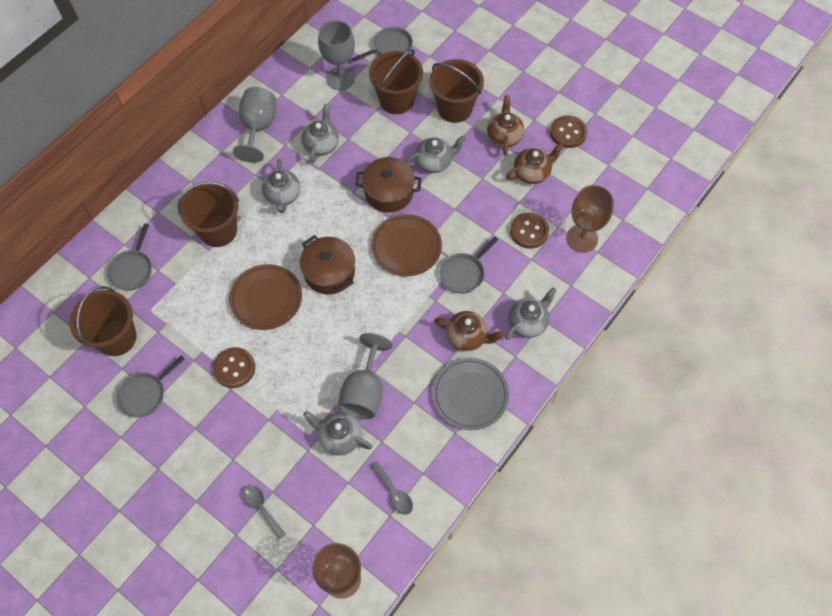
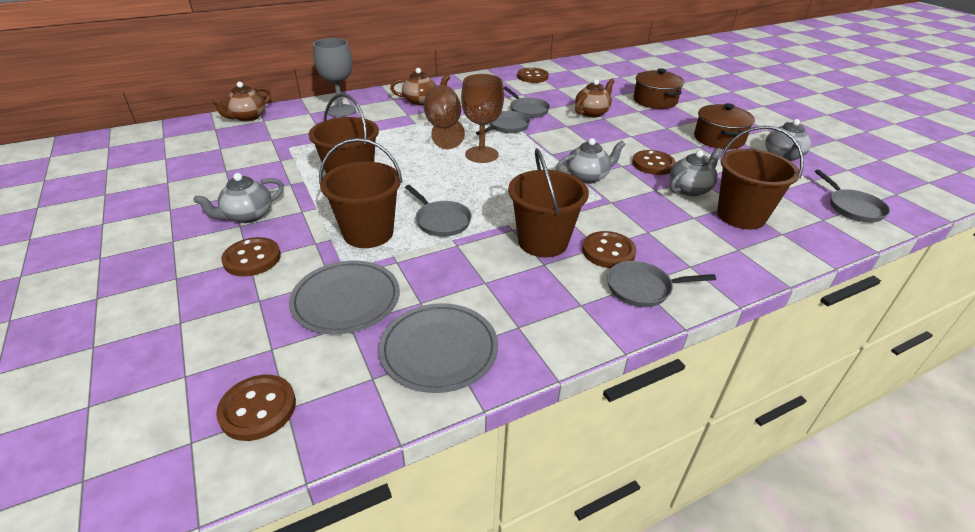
brown button: 3 -> 5
brown plate: 2 -> 0
grey goblet: 3 -> 1
grey pan: 4 -> 5
grey plate: 1 -> 2
grey spoon: 2 -> 0
grey teapot: 5 -> 4

